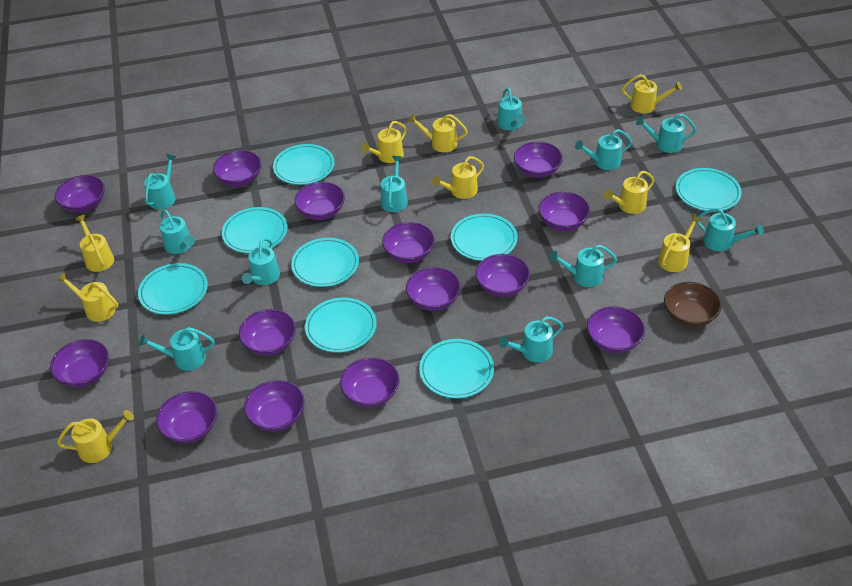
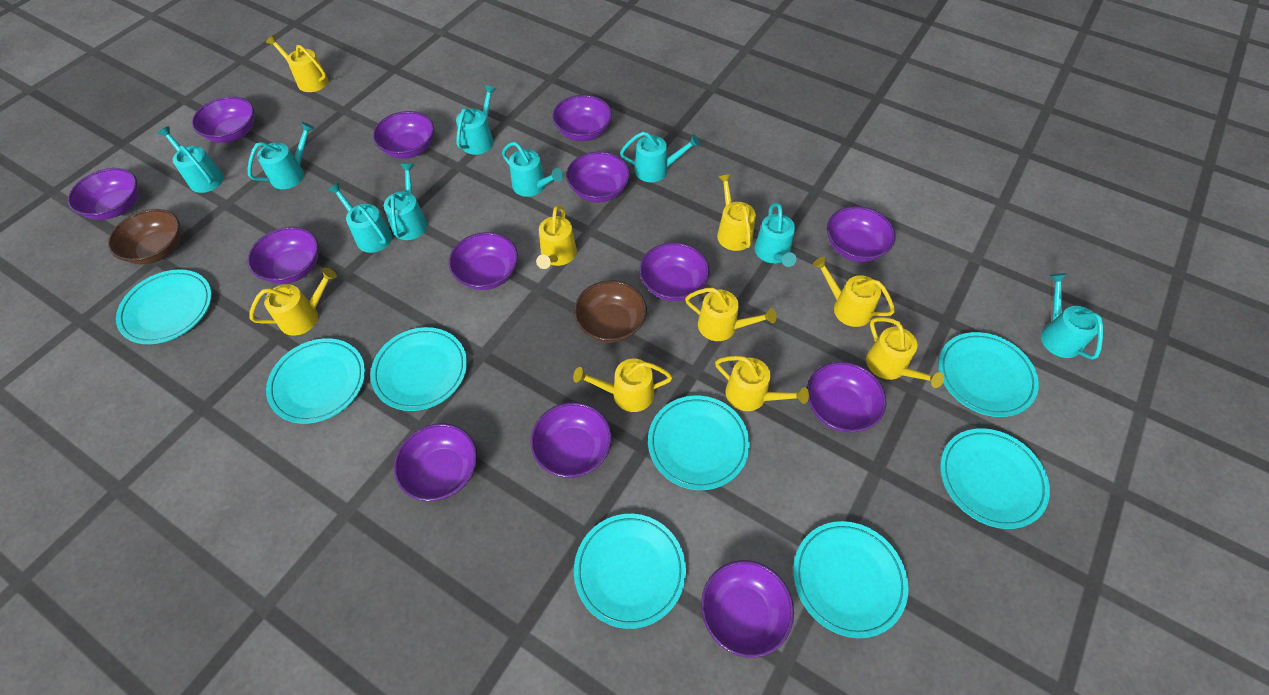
brown bowl: 1 -> 2
purple bowl: 14 -> 13
turquoise watering can: 11 -> 9

